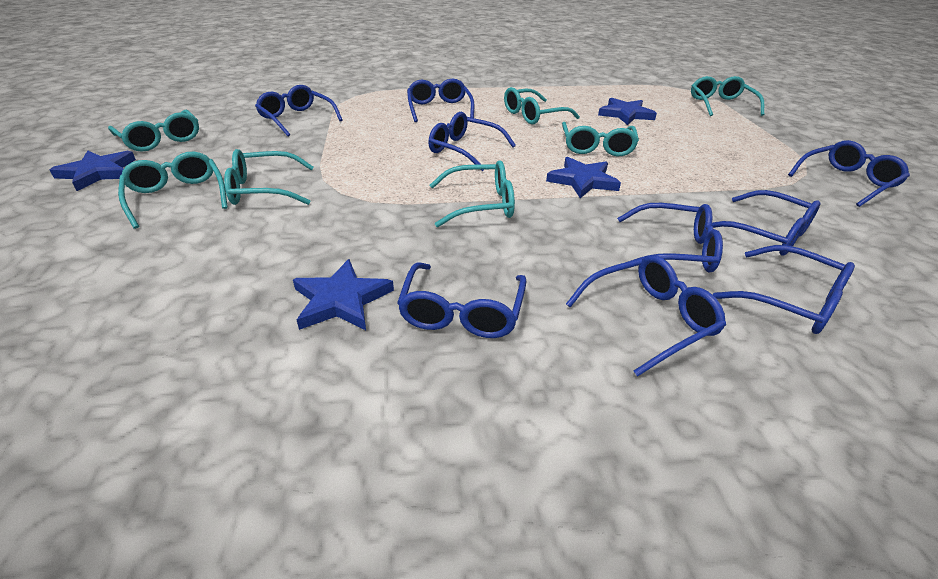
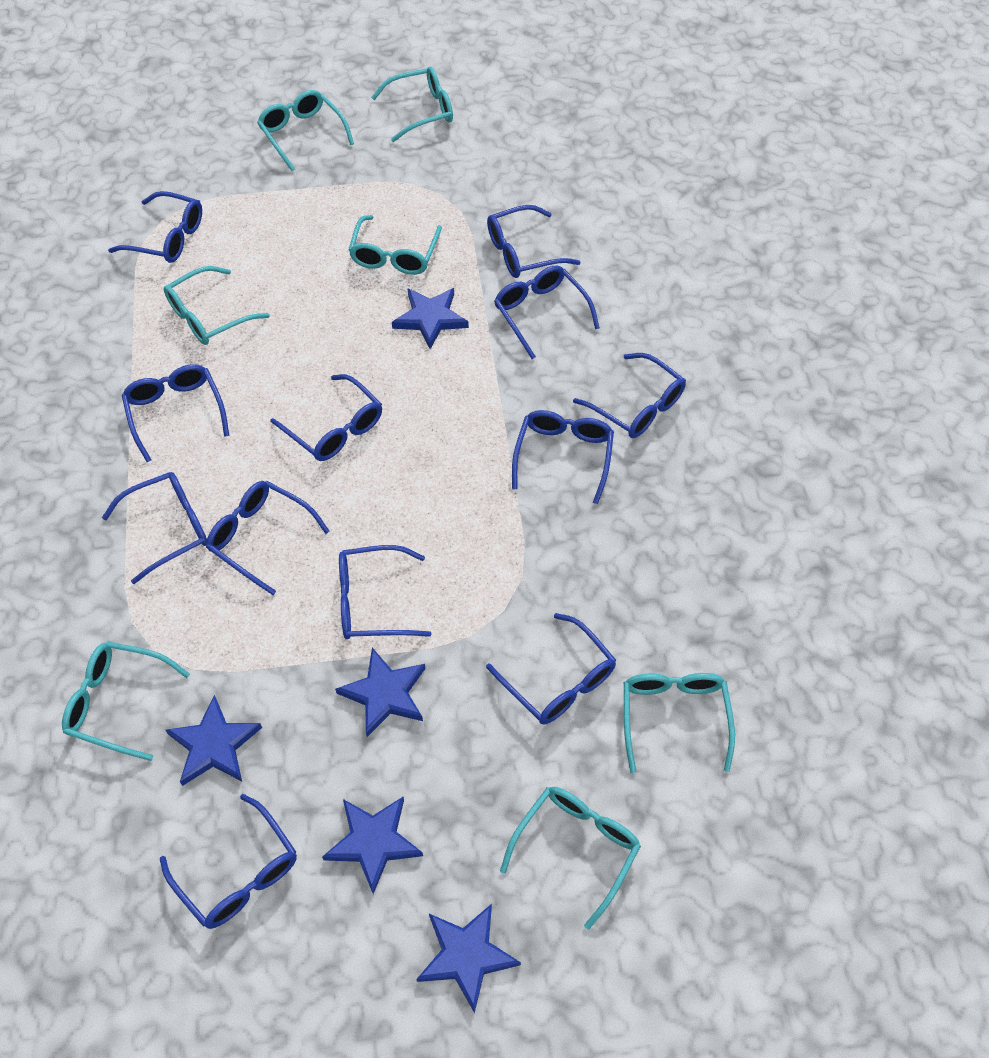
blue glasses: 9 -> 12
blue star: 4 -> 5

